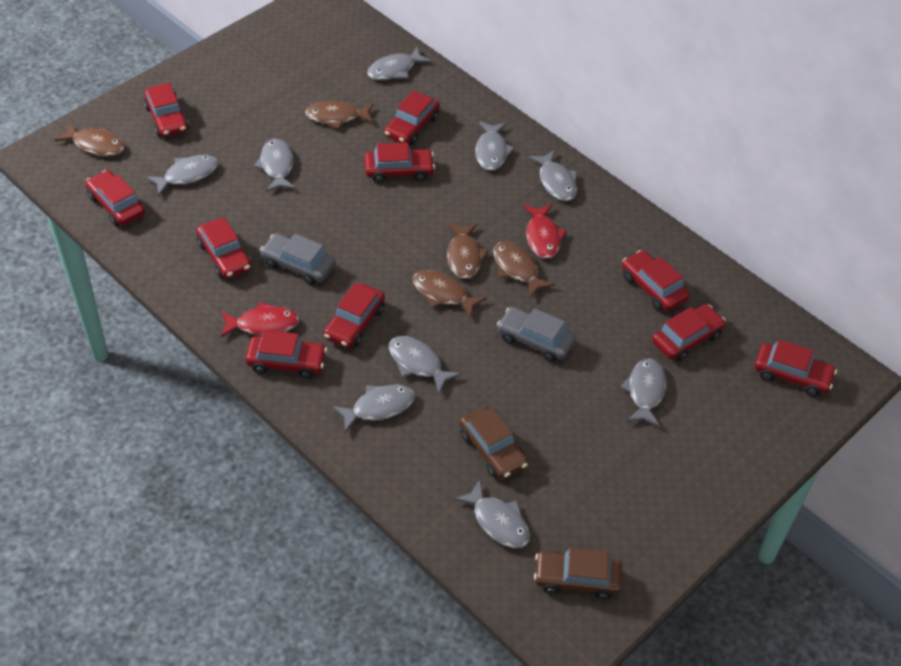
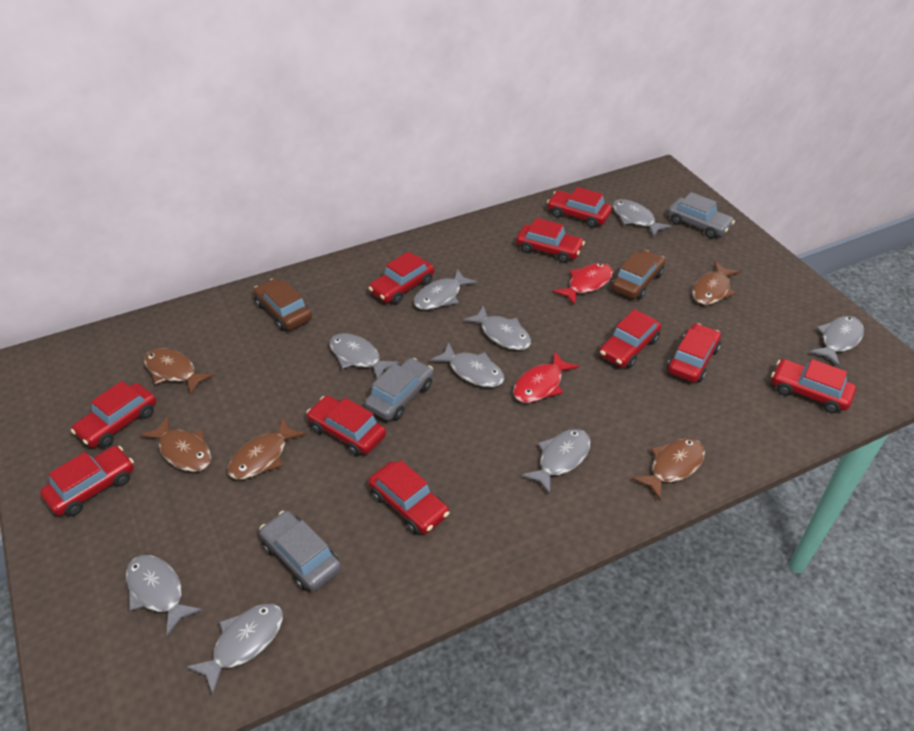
grey car: 2 -> 3

